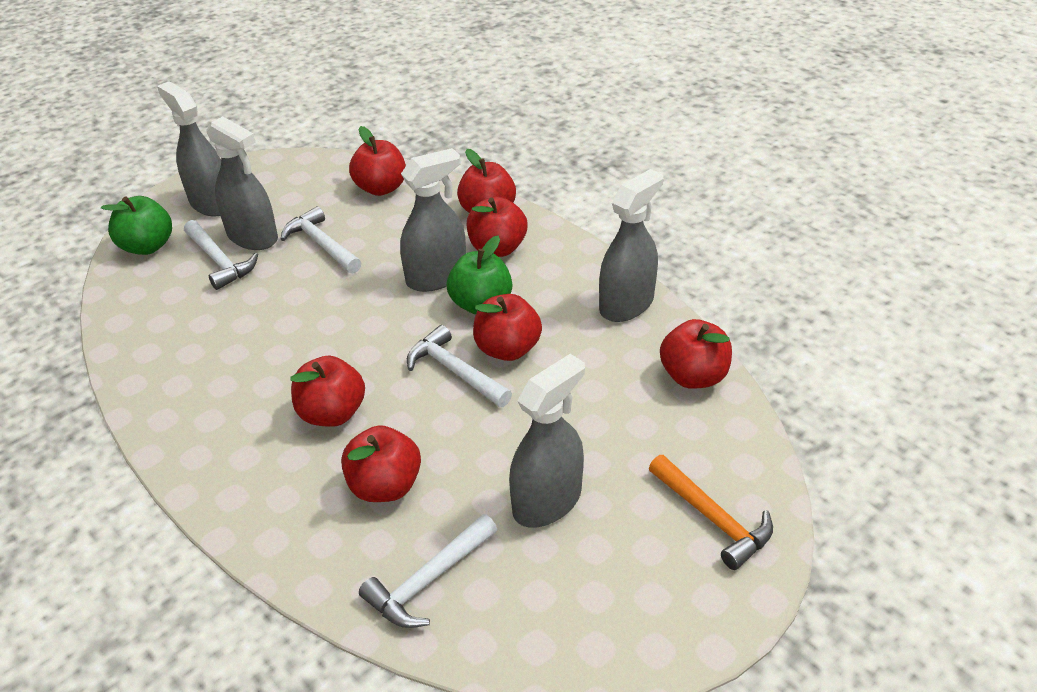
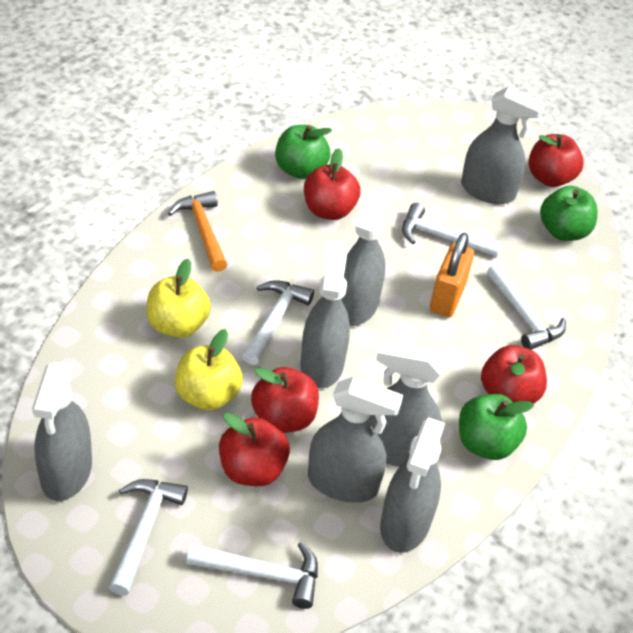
green apple: 2 -> 3
grey spray bottle: 5 -> 7
orange padlock: 0 -> 1
red apple: 7 -> 5
white hammer: 4 -> 5
yellow apple: 0 -> 2

